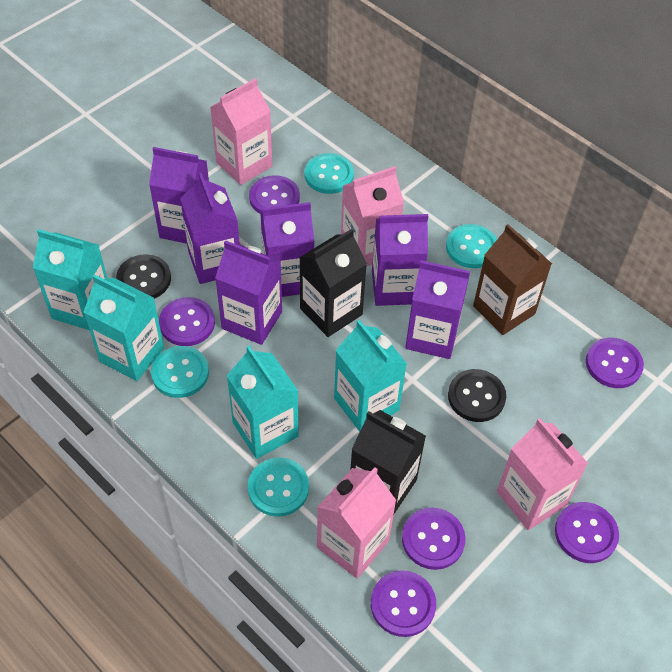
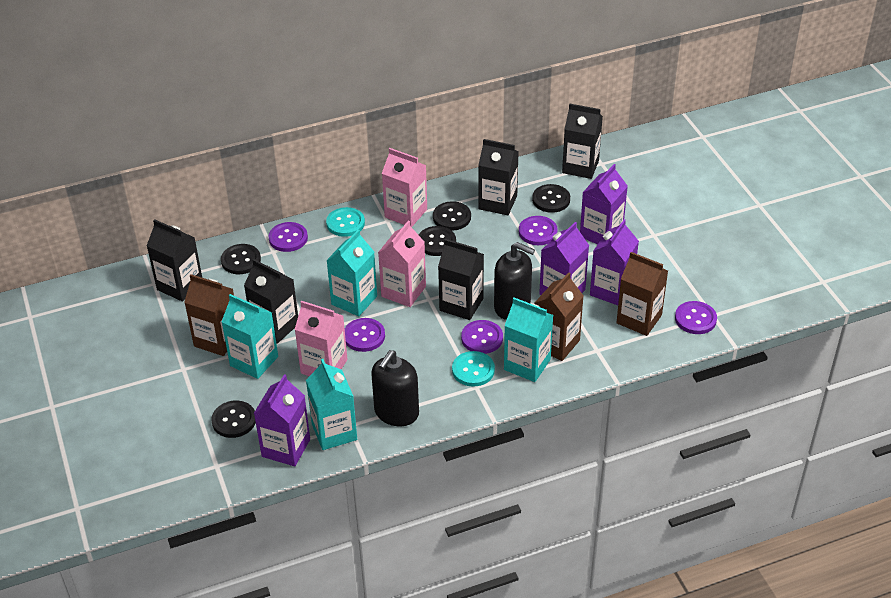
black button: 2 -> 5
black carton: 2 -> 5
black soap dispenser: 0 -> 2
brown carton: 1 -> 3
pink carton: 4 -> 3
purple button: 6 -> 5
purple carton: 6 -> 4
turquoise button: 4 -> 2

